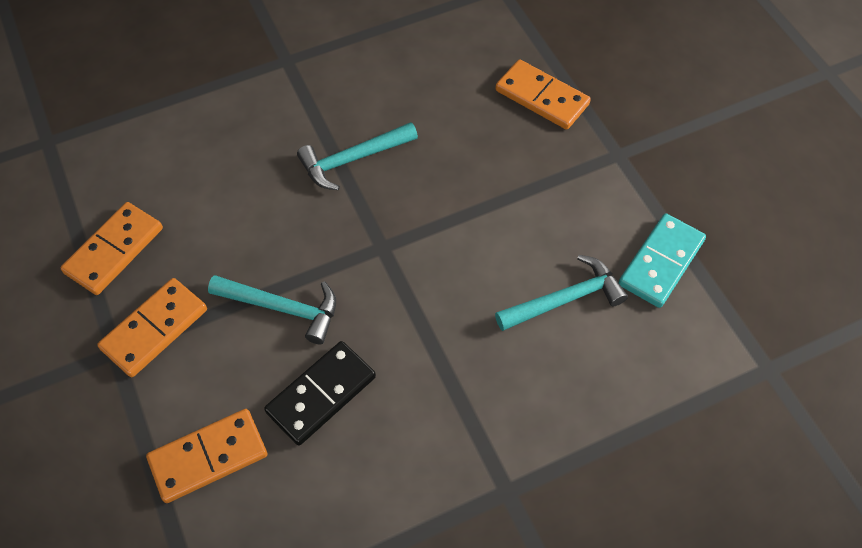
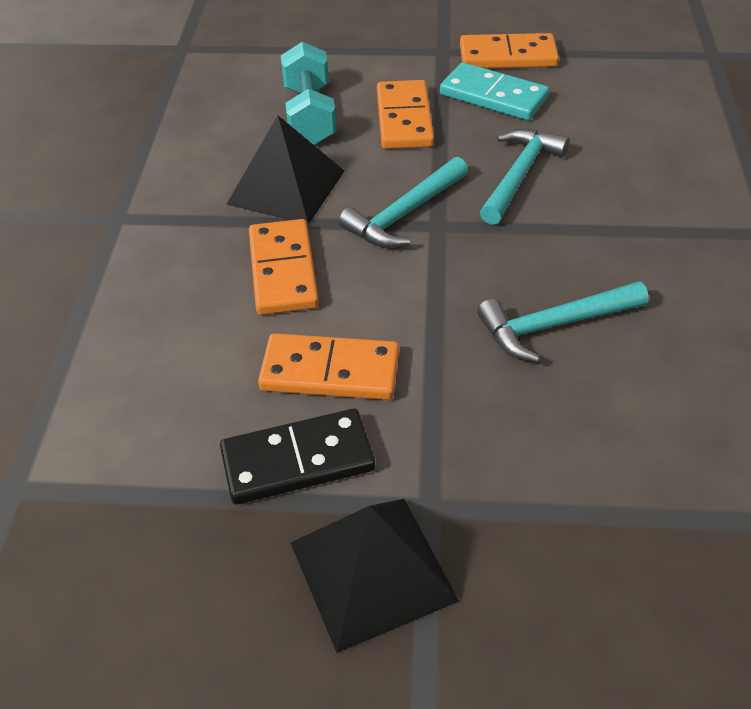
black pyramid: 0 -> 2
turquoise dumbbell: 0 -> 1

